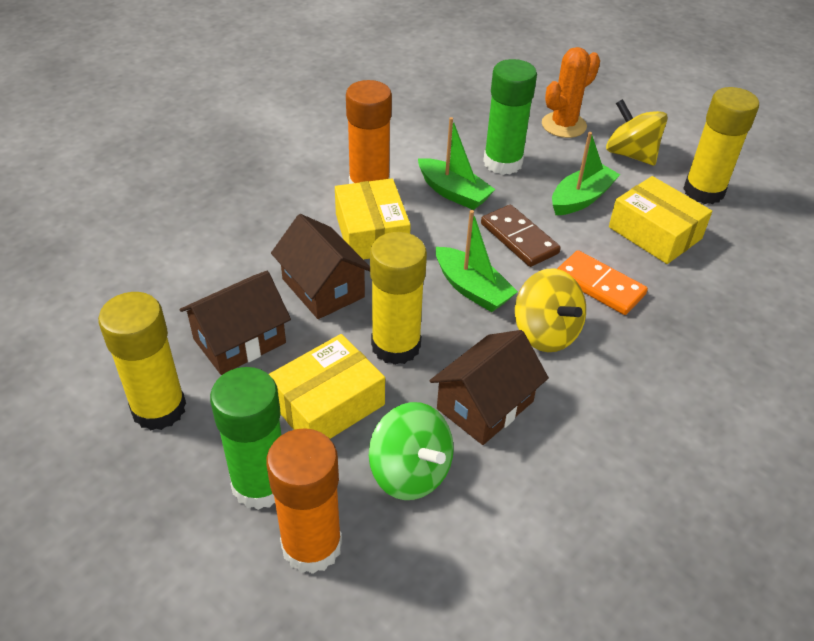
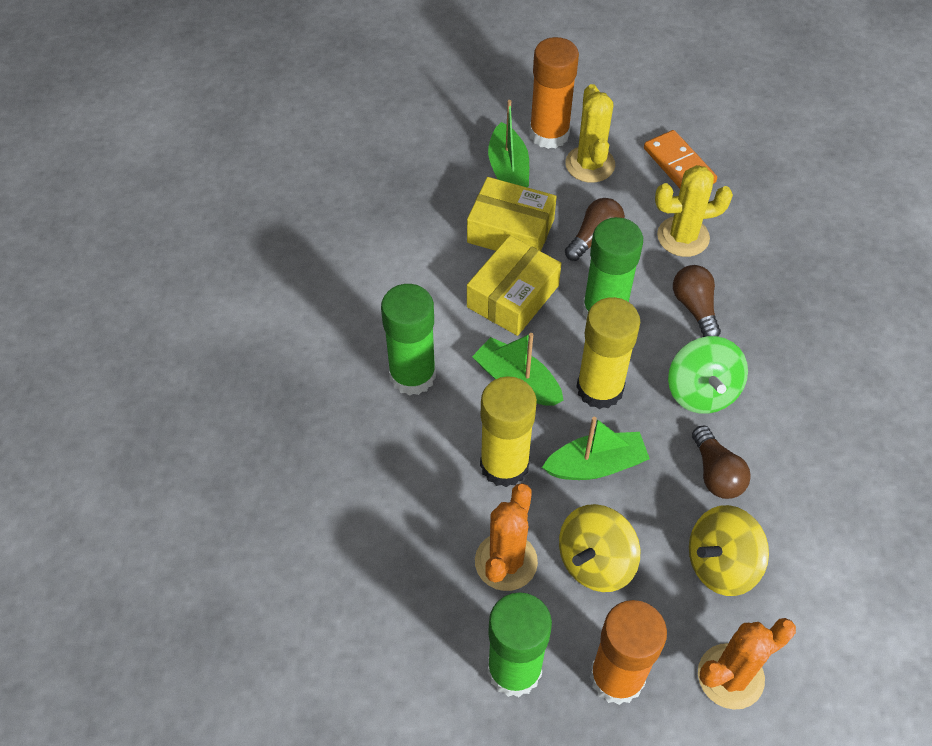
brown domino: 1 -> 0
brown house: 3 -> 0
brown light bulb: 0 -> 3
green glue stick: 2 -> 3
orange cactus: 1 -> 2
yellow box: 3 -> 2
yellow cactus: 0 -> 2
yellow glue stick: 3 -> 2

